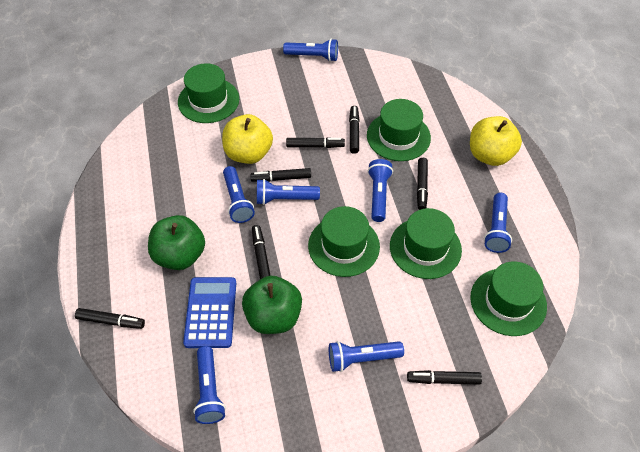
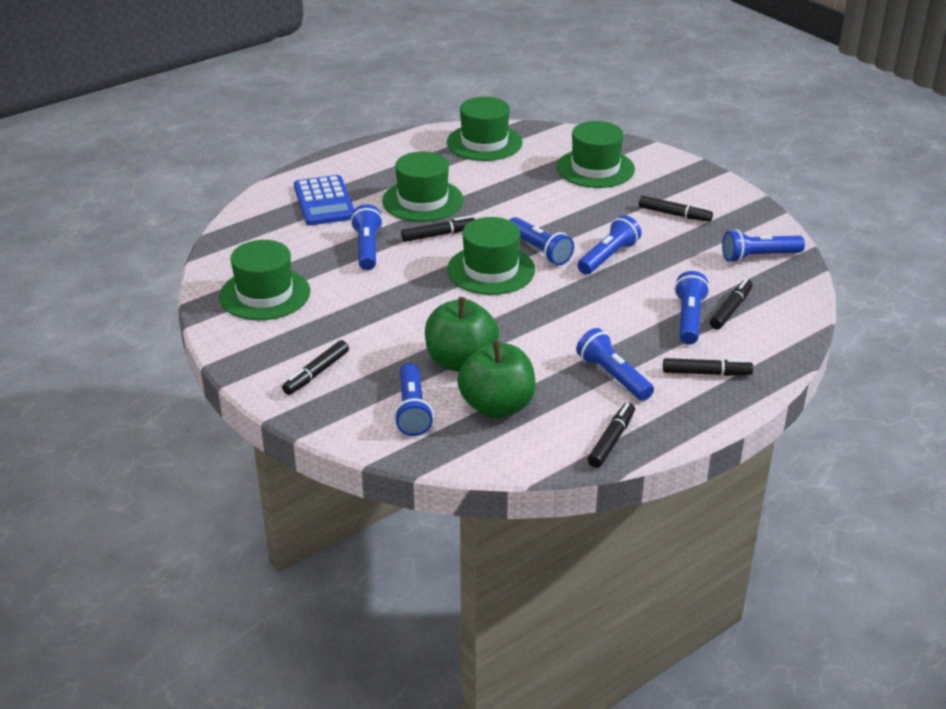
black marker: 7 -> 6
yellow apple: 2 -> 0

